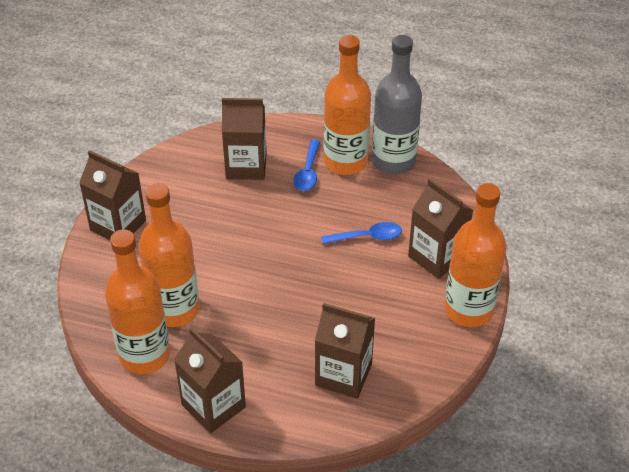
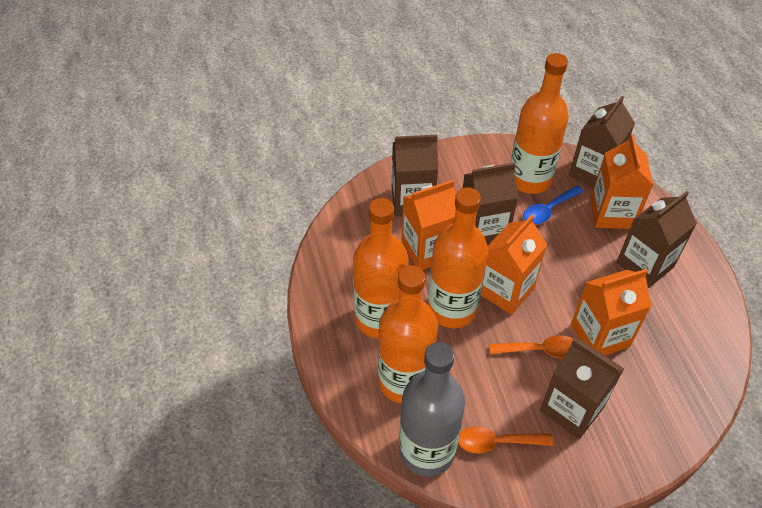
blue spoon: 2 -> 1
orange carton: 0 -> 4
orange spoon: 0 -> 2

